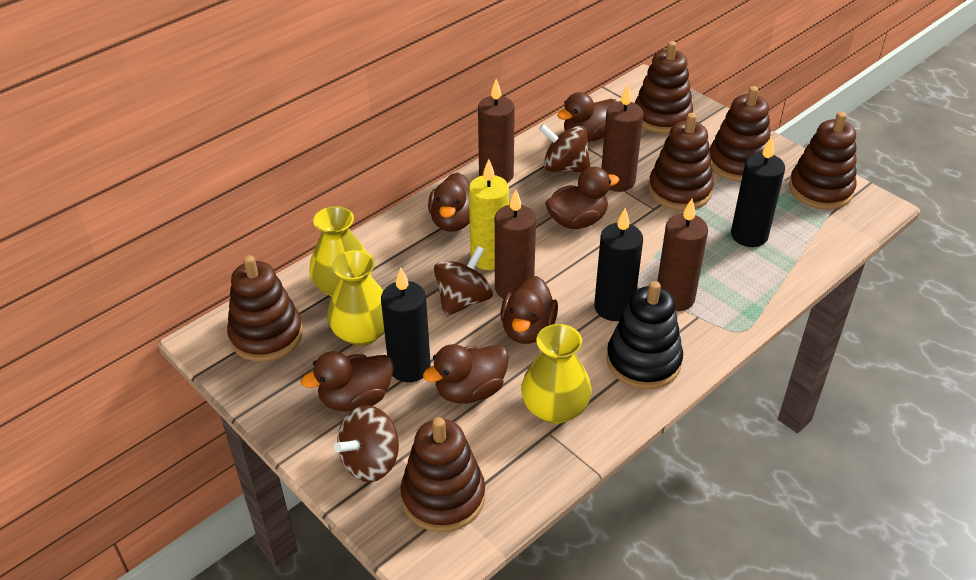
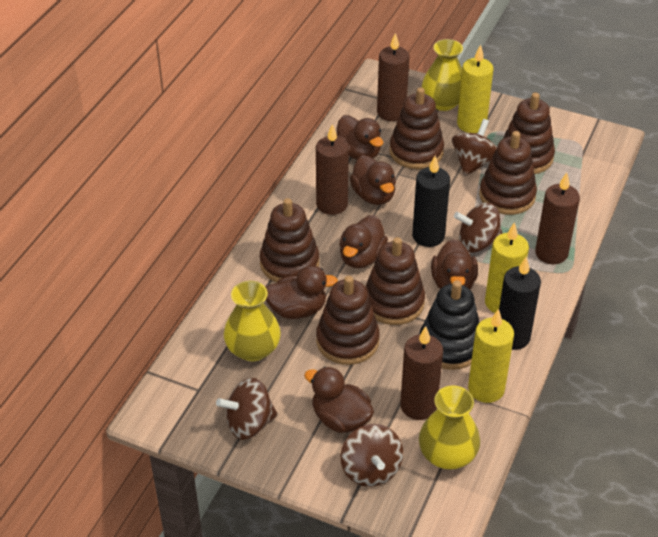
black candle: 3 -> 2
brown spinning top: 3 -> 4
yellow candle: 1 -> 3

